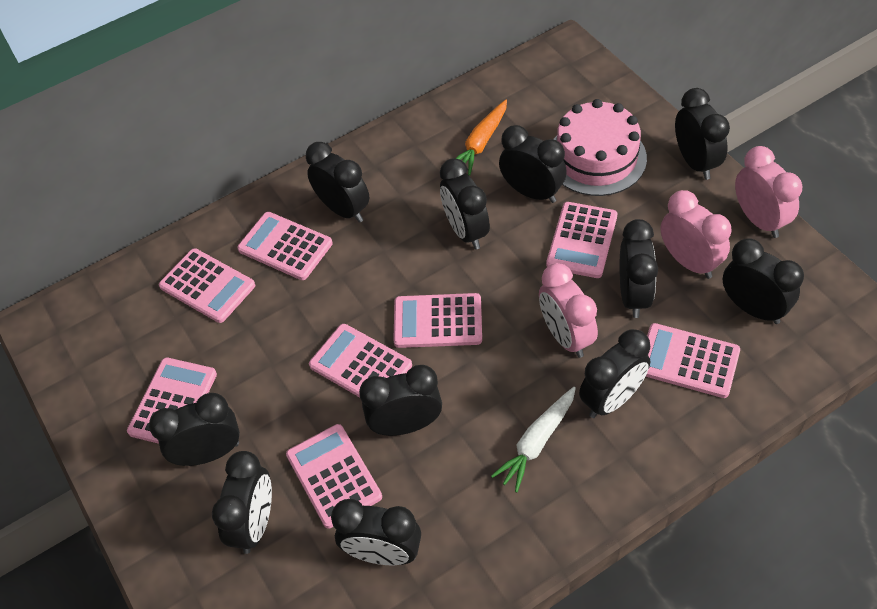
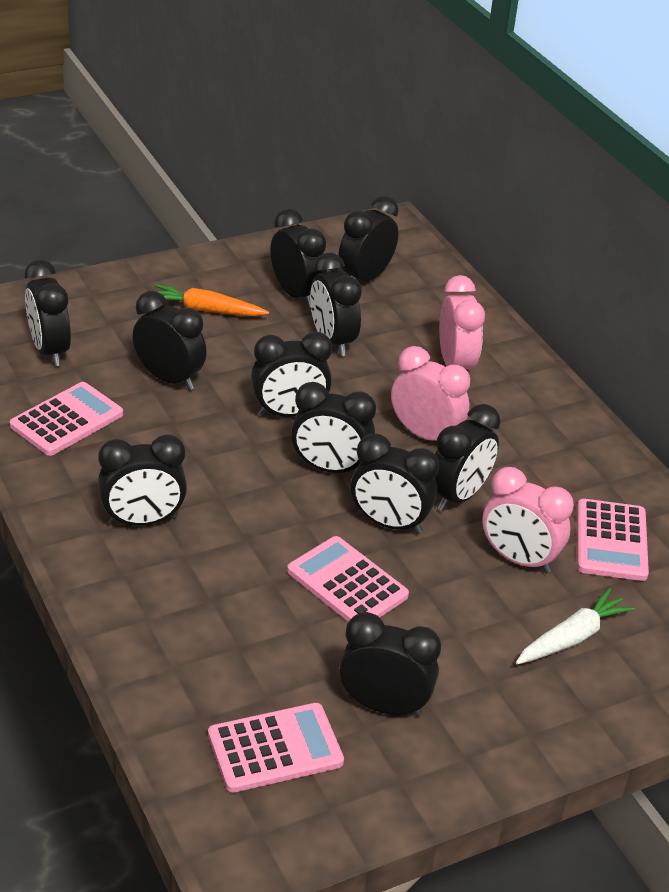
pink cake: 1 -> 0
pink calculator: 8 -> 4

